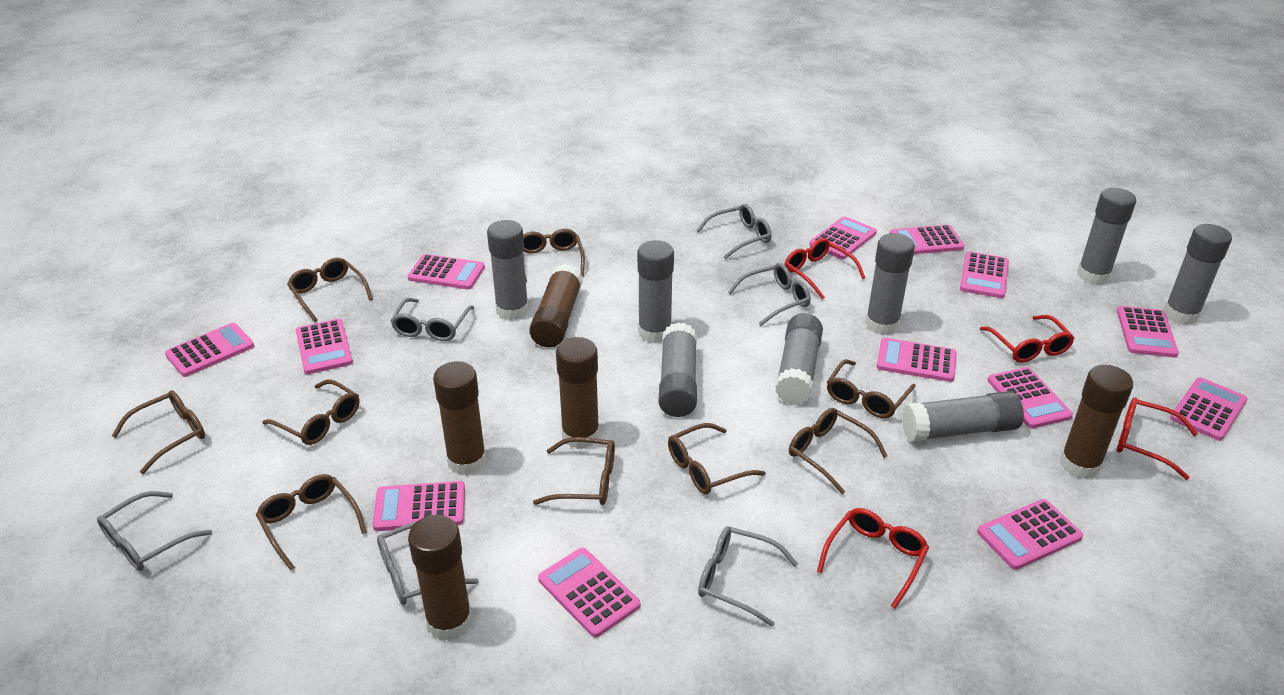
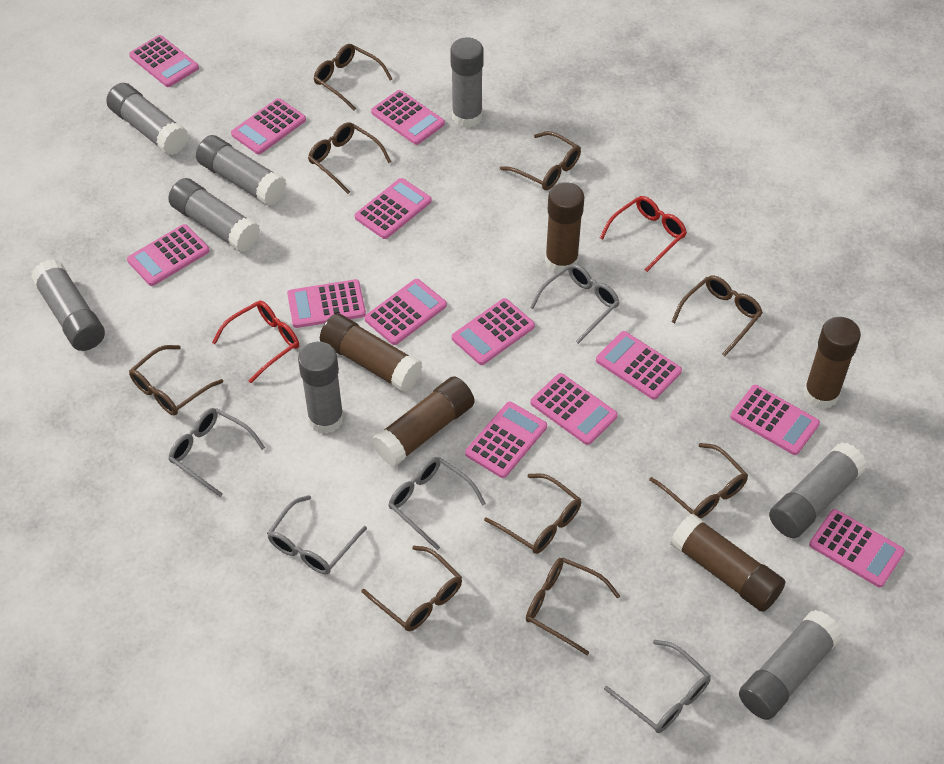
grey glasses: 6 -> 5
red glasses: 4 -> 2

